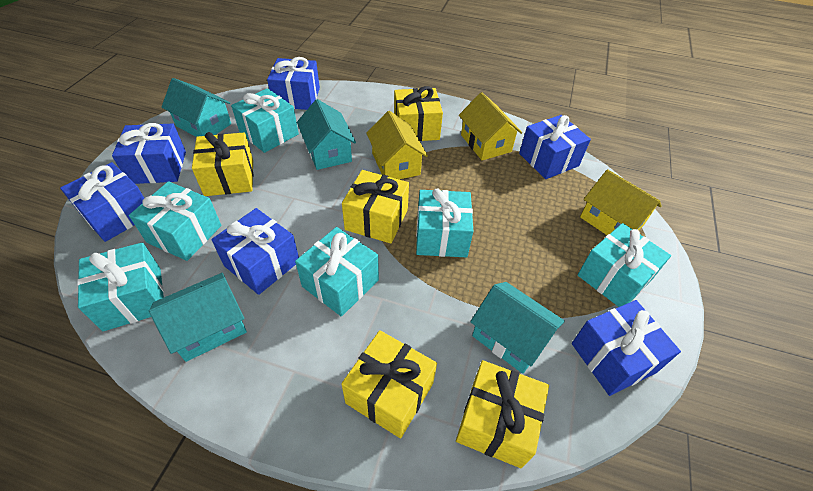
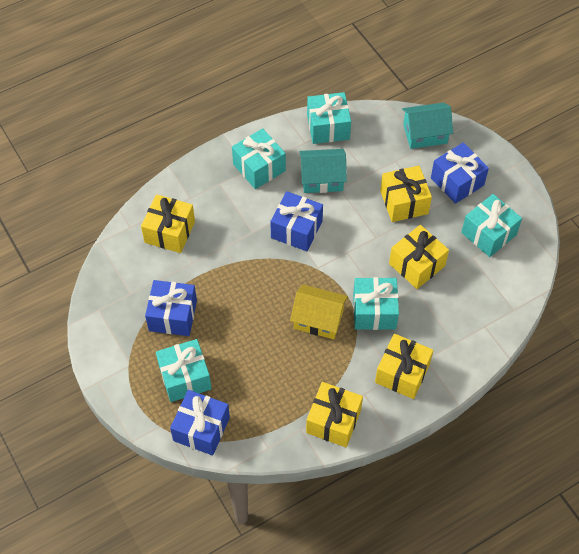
blue gift: 6 -> 4
turquoise gift: 6 -> 5
turquoise house: 4 -> 2
yellow house: 3 -> 1

